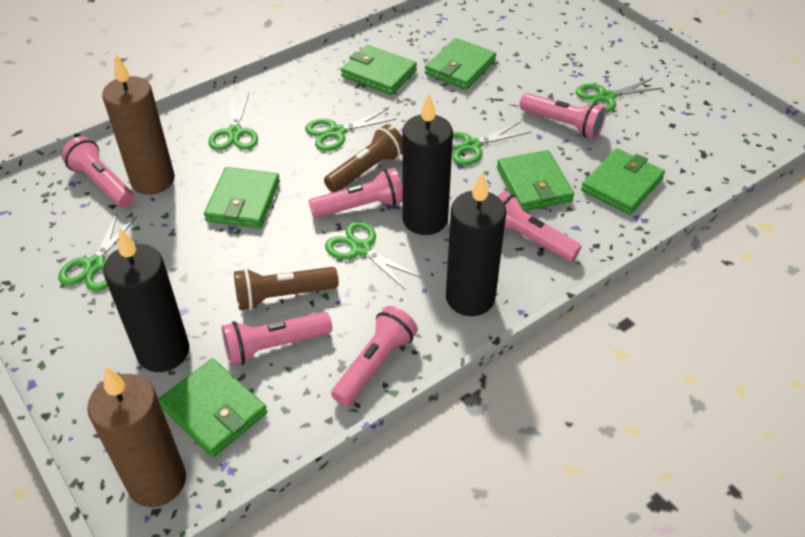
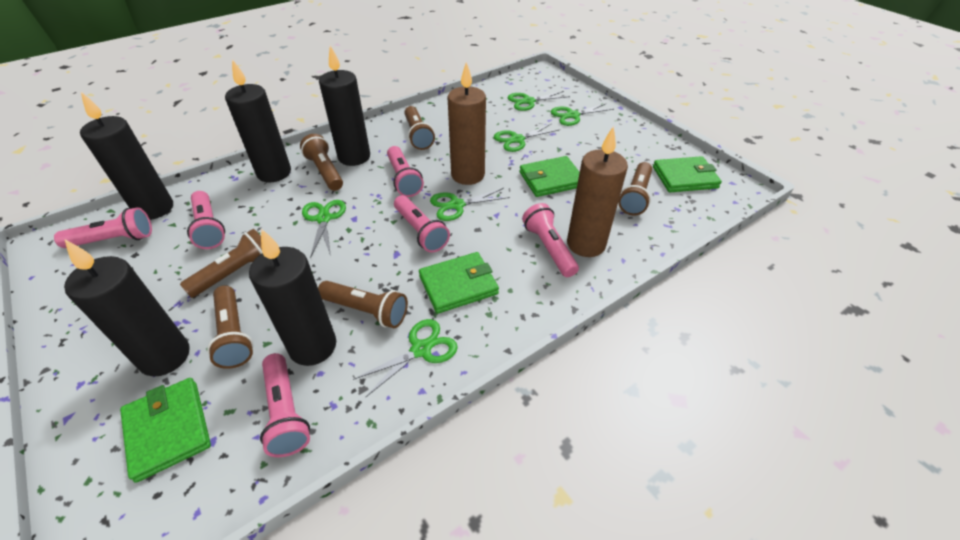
black candle: 3 -> 5
brown flashlight: 2 -> 6
green wallet: 6 -> 4

